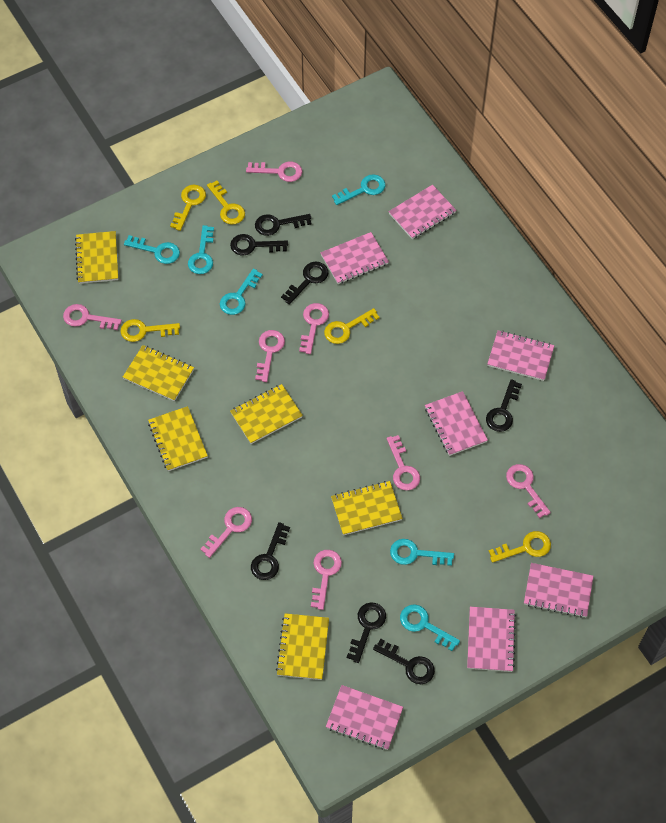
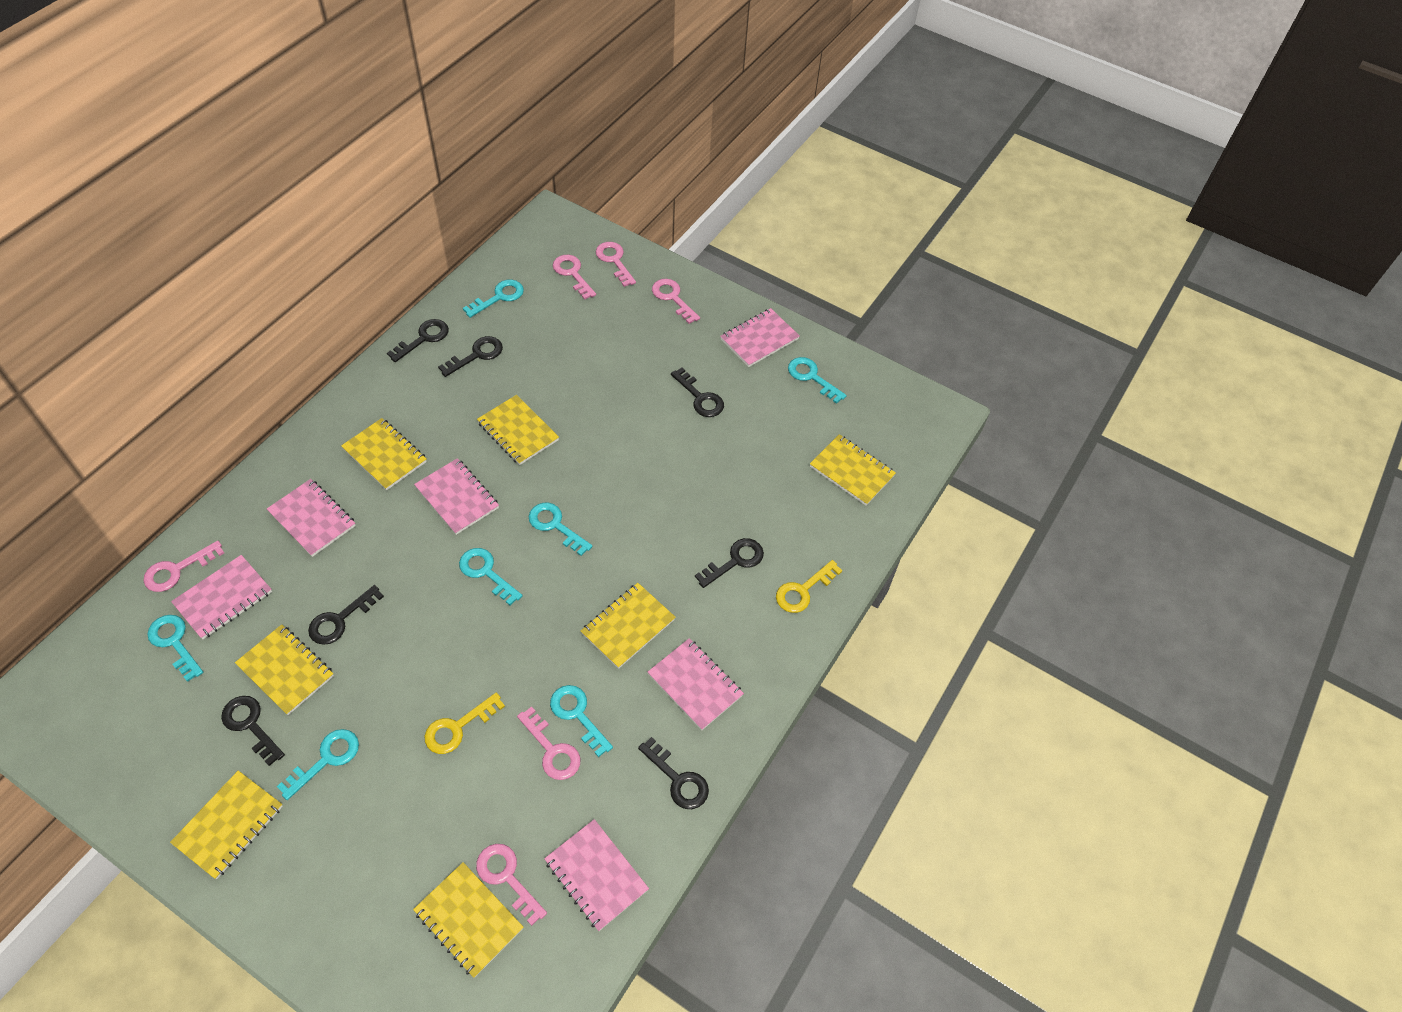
pink key: 8 -> 6
pink notebook: 7 -> 6
turquoise key: 6 -> 7
yellow key: 5 -> 2
yellow notebook: 6 -> 7

